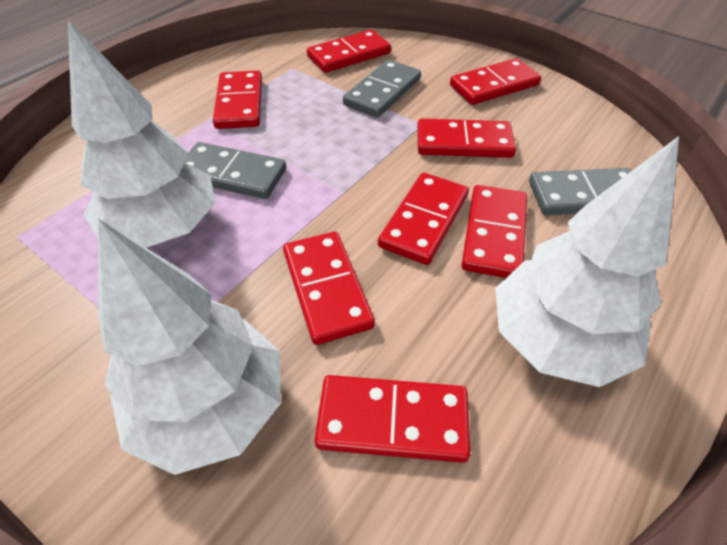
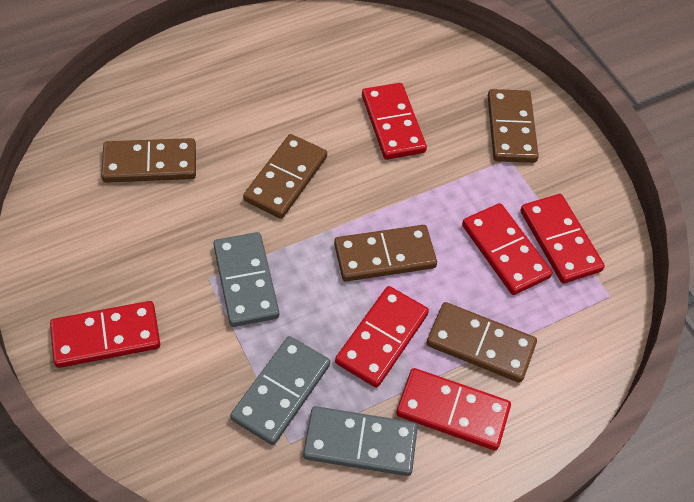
brown domino: 0 -> 5
red domino: 8 -> 6
white tree: 3 -> 0

